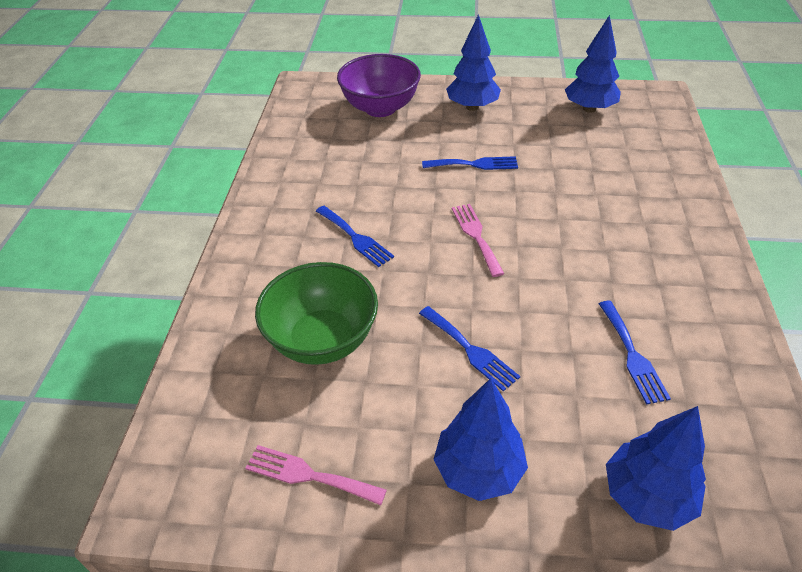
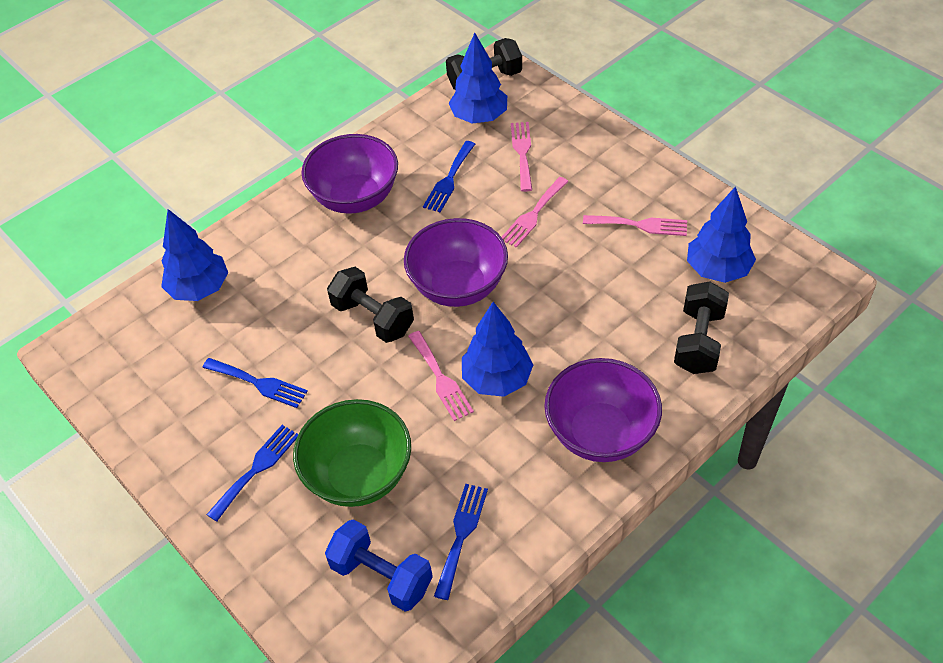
black dumbbell: 0 -> 3
blue dumbbell: 0 -> 1
pink fork: 2 -> 4
purple bowl: 1 -> 3

